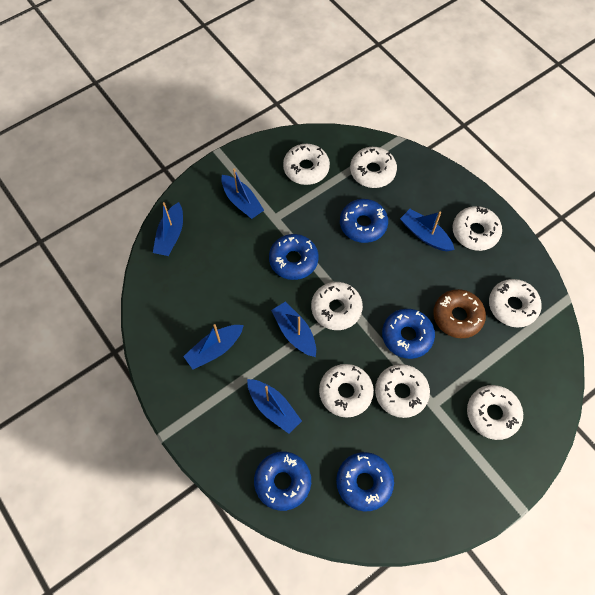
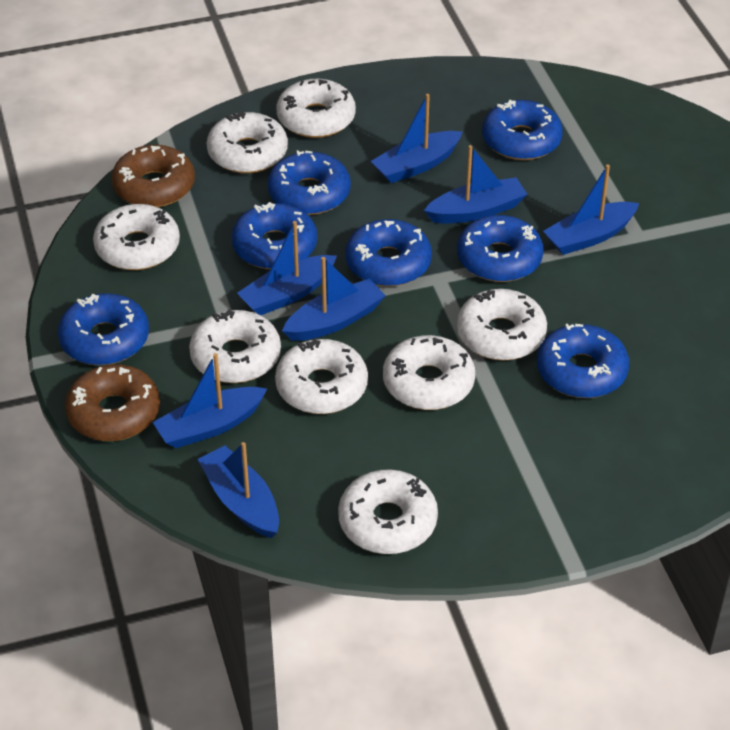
blue boat: 6 -> 7
blue donut: 5 -> 7
brown donut: 1 -> 2

